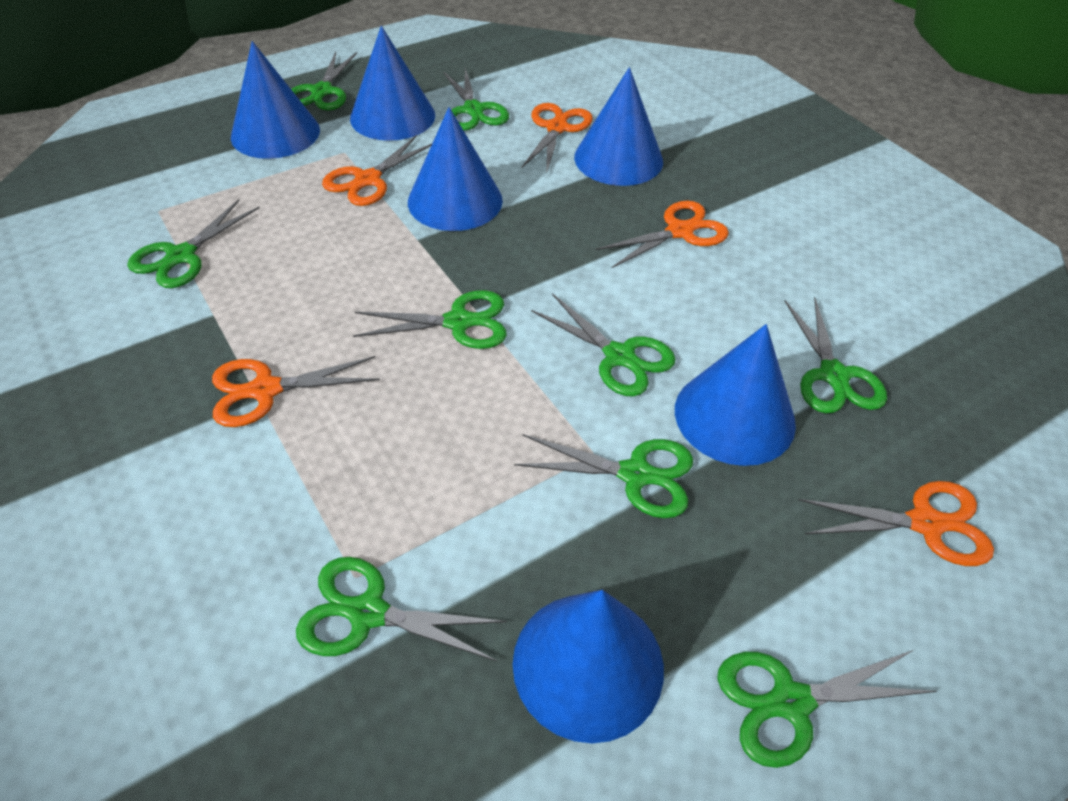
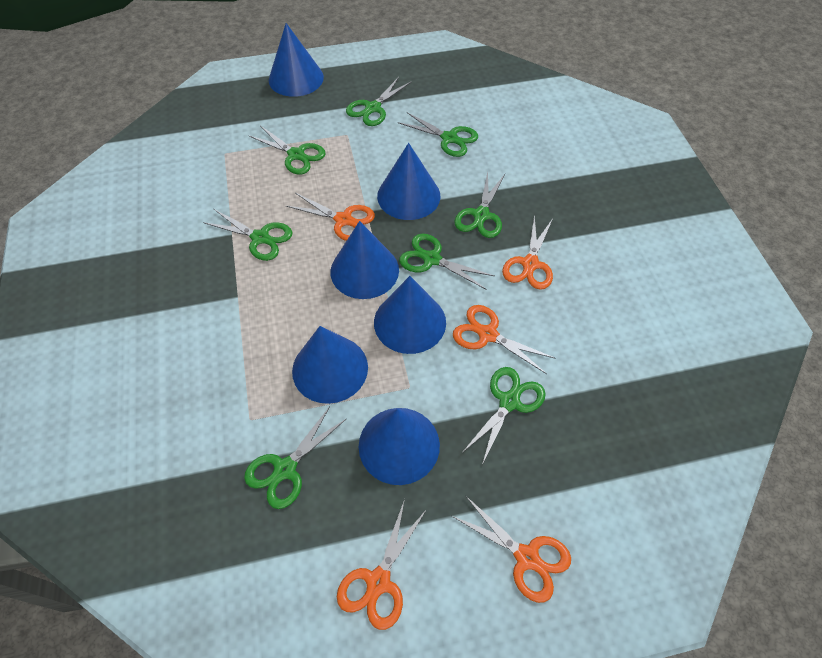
green scissors: 9 -> 8

